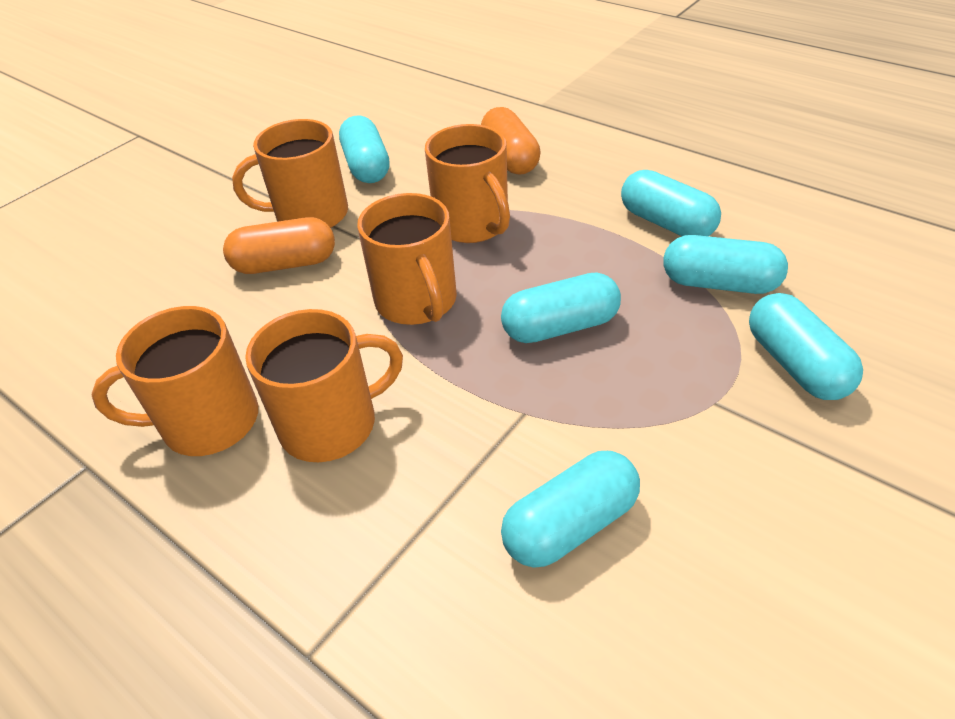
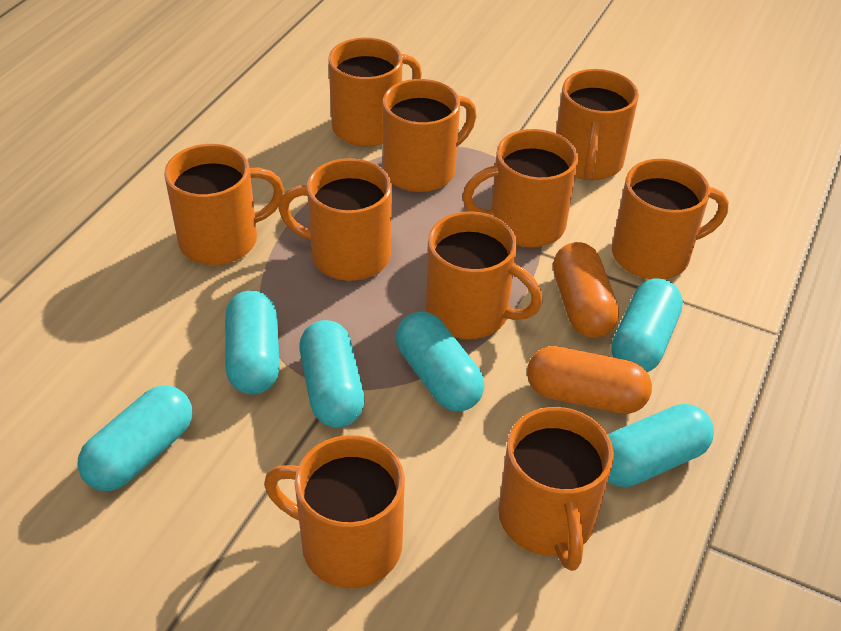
orange mug: 5 -> 10

